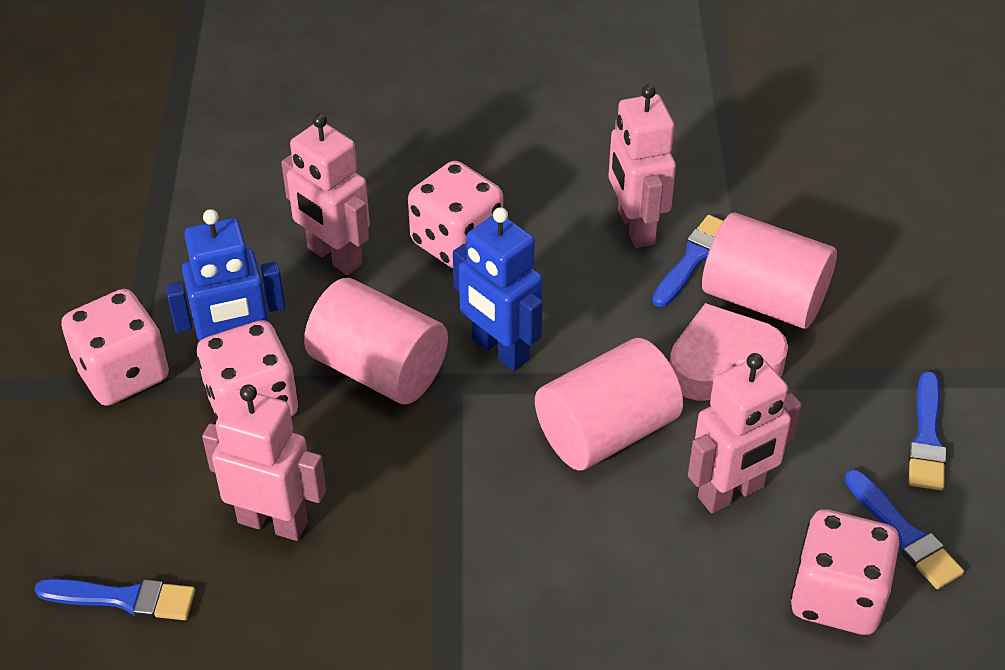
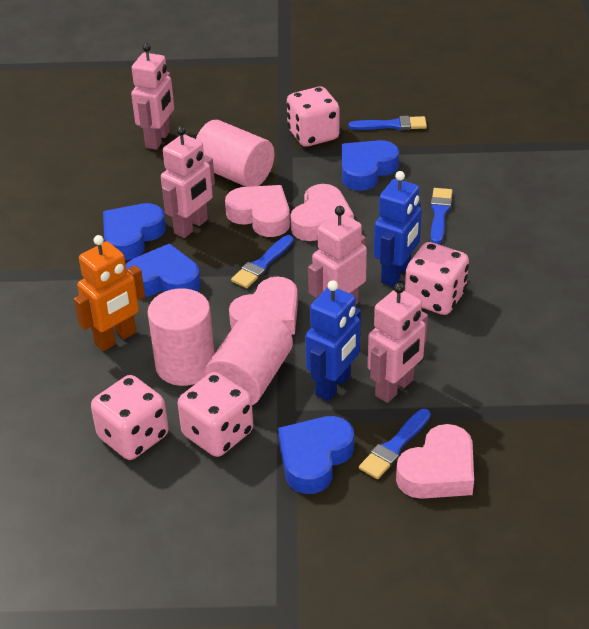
blue heart: 0 -> 4
orange robot: 0 -> 1
pink heart: 1 -> 4

